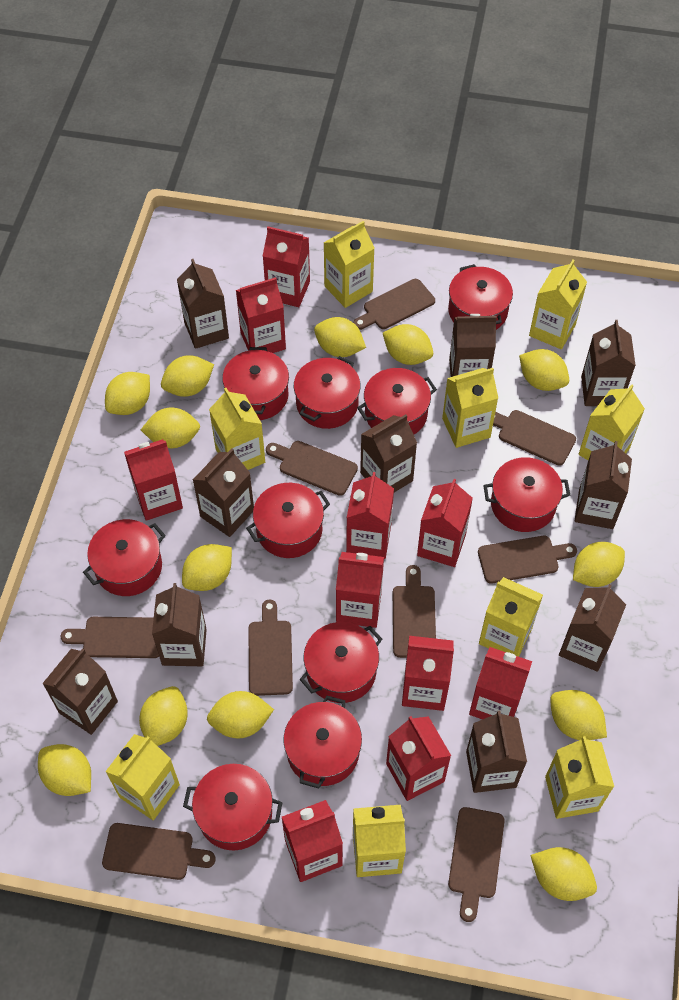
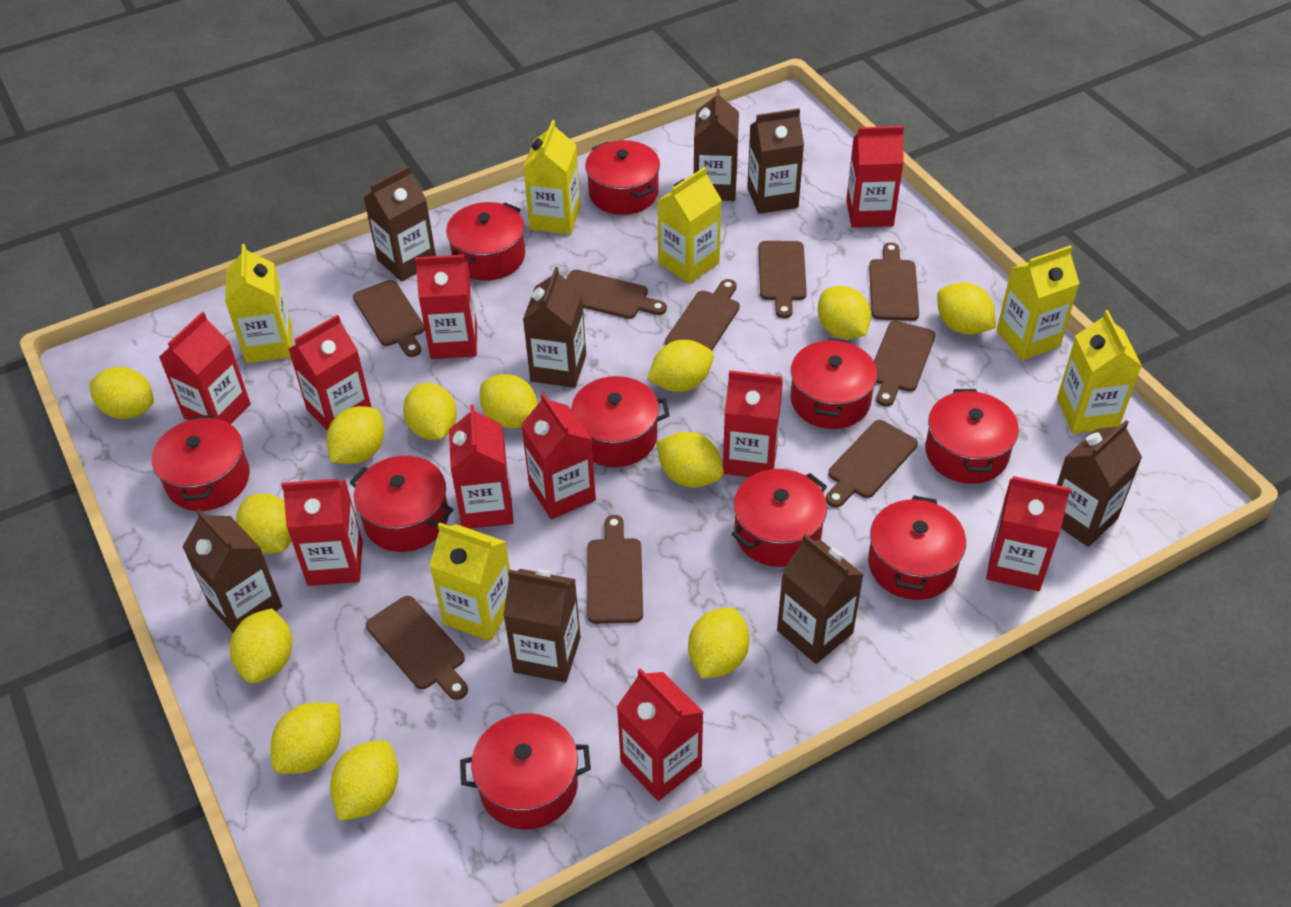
brown carton: 10 -> 8
yellow carton: 9 -> 6

